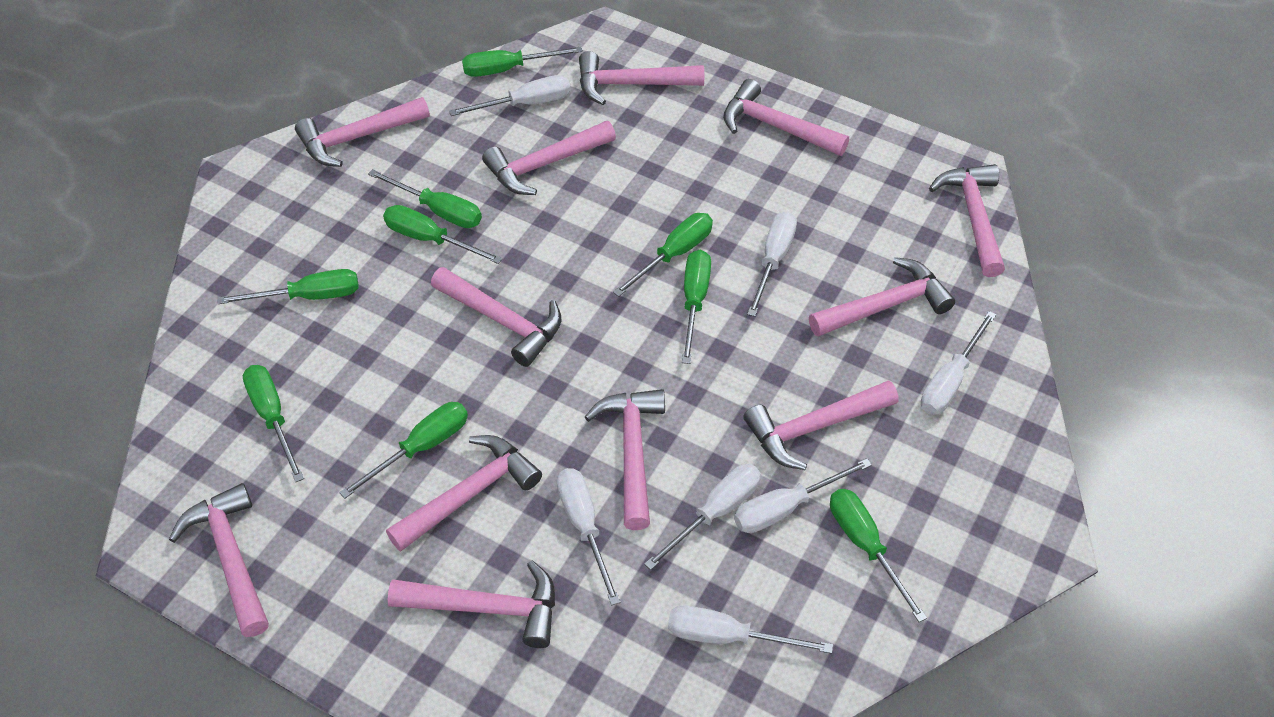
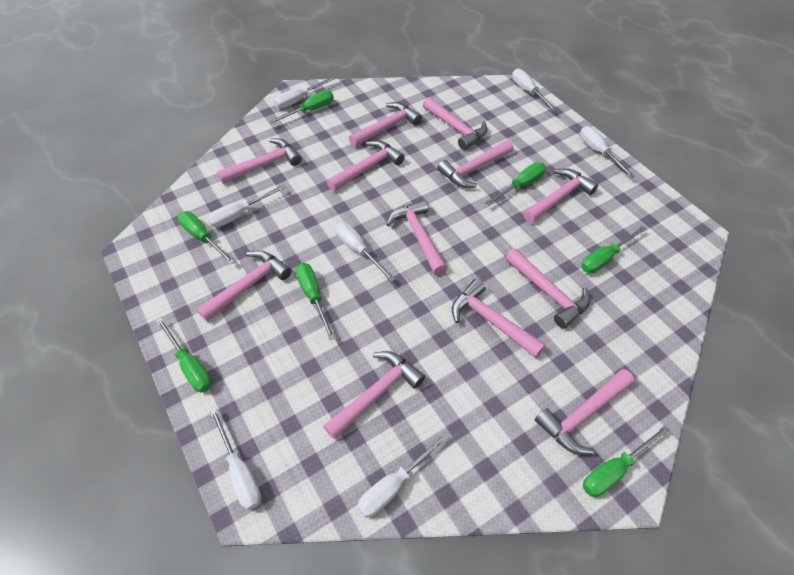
green screwdriver: 9 -> 7

